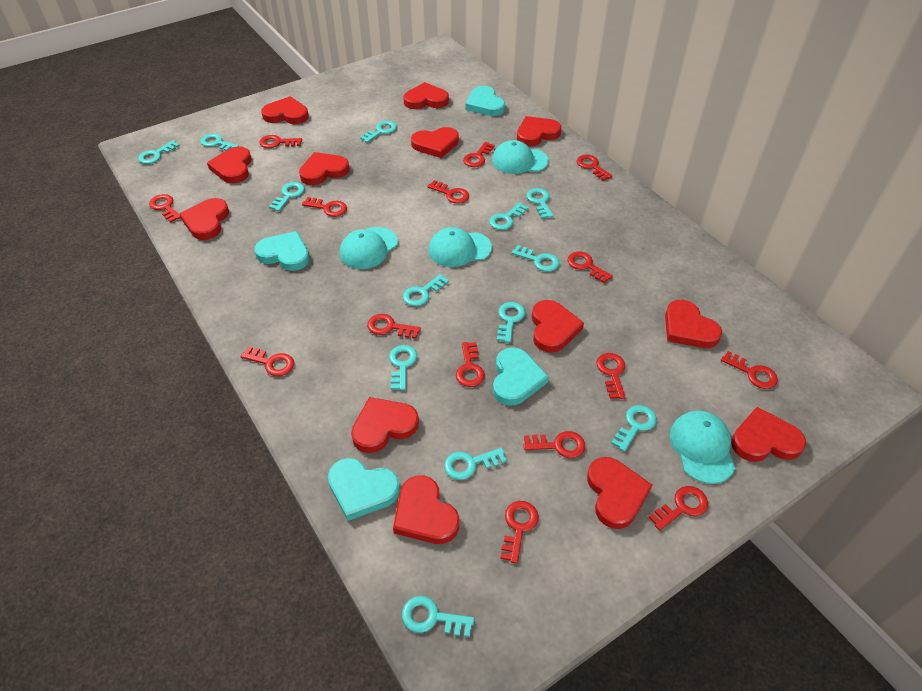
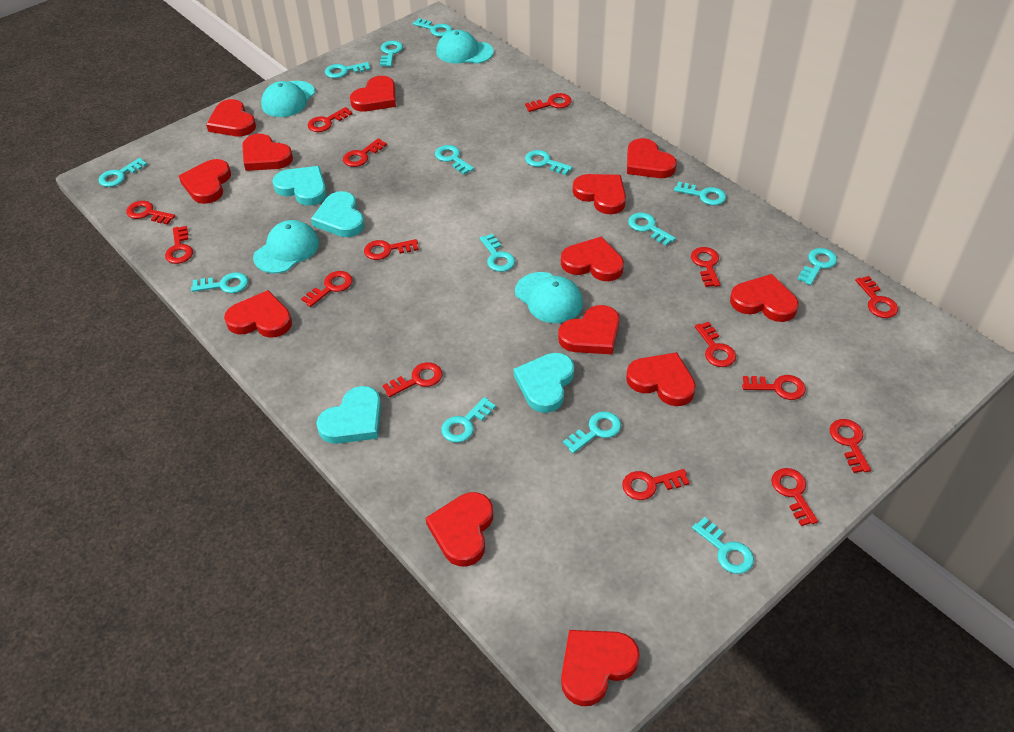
turquoise key: 13 -> 14

